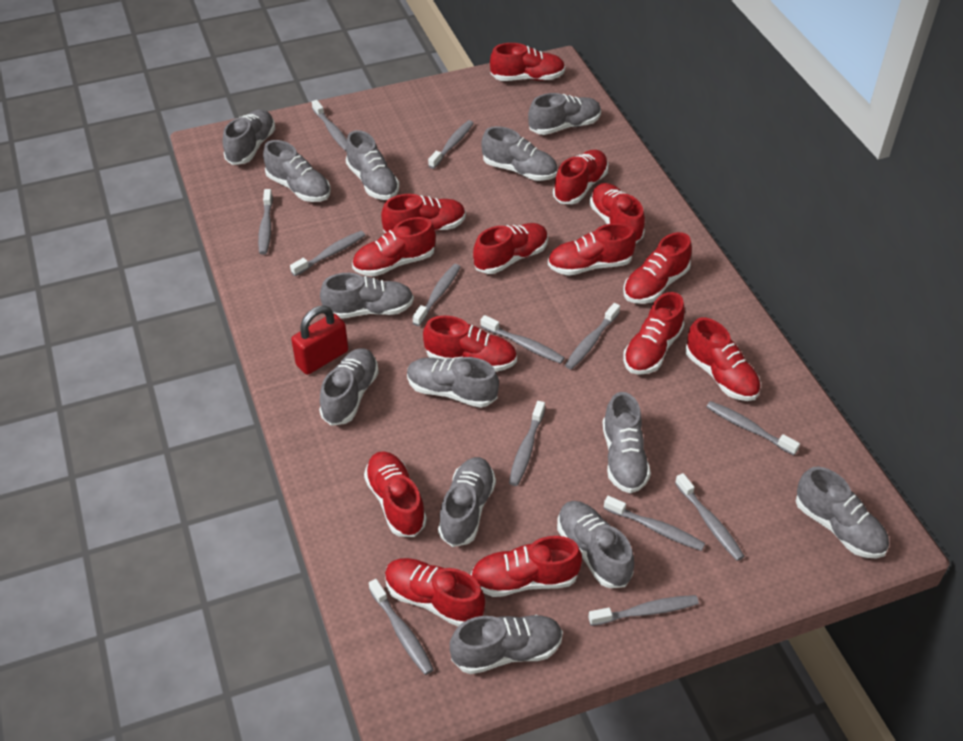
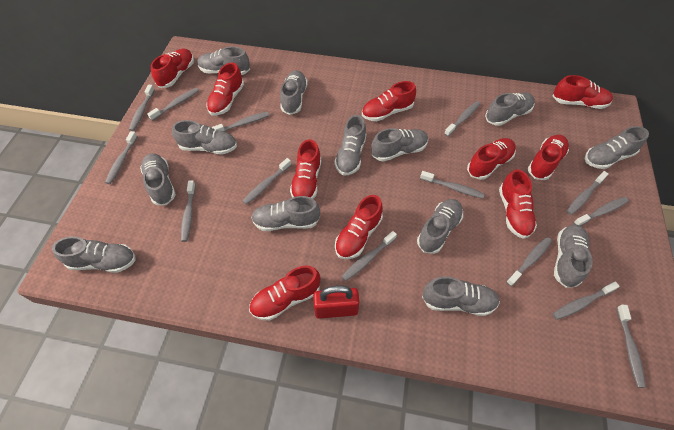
grey toothbrush: 13 -> 14
red shoe: 14 -> 10

